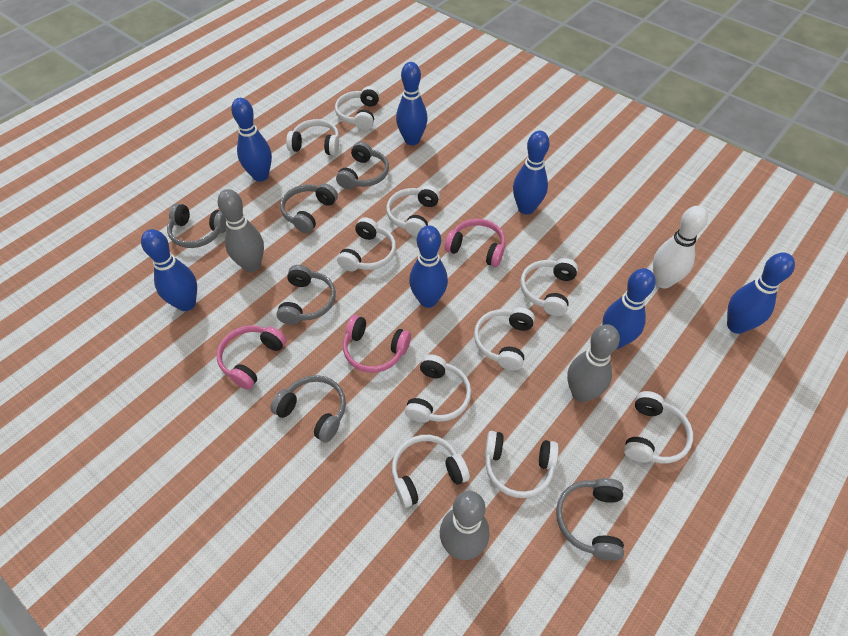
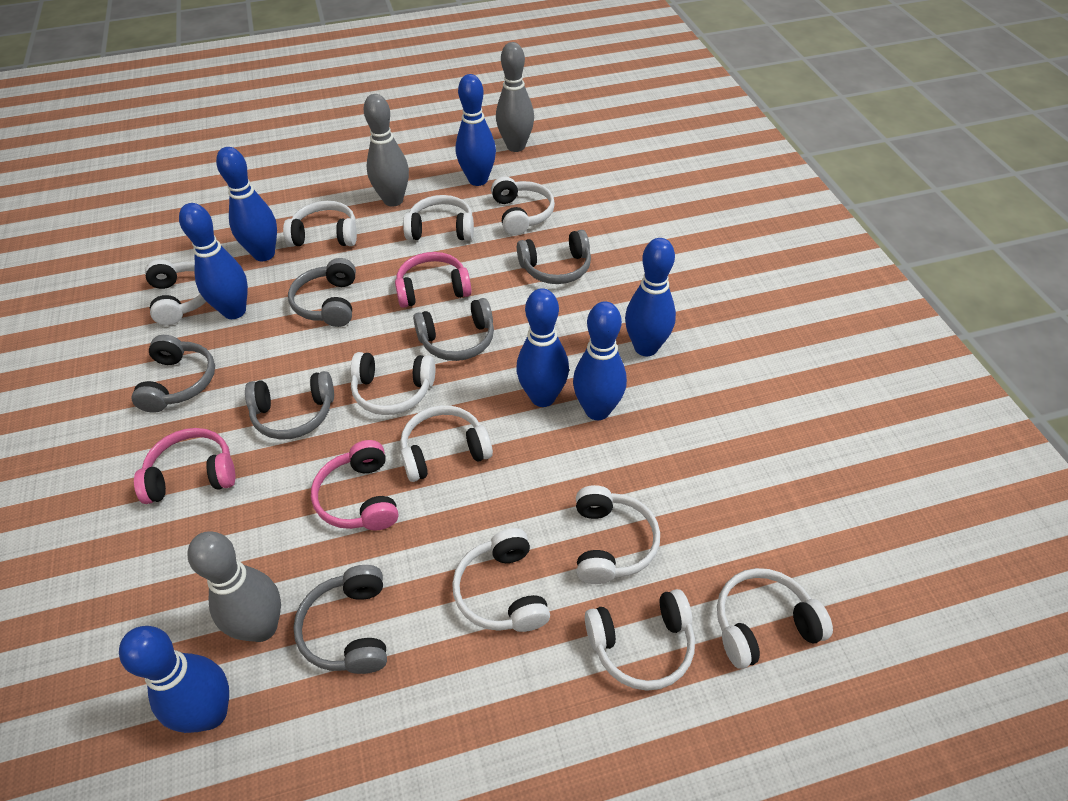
white bowling pin: 1 -> 0

